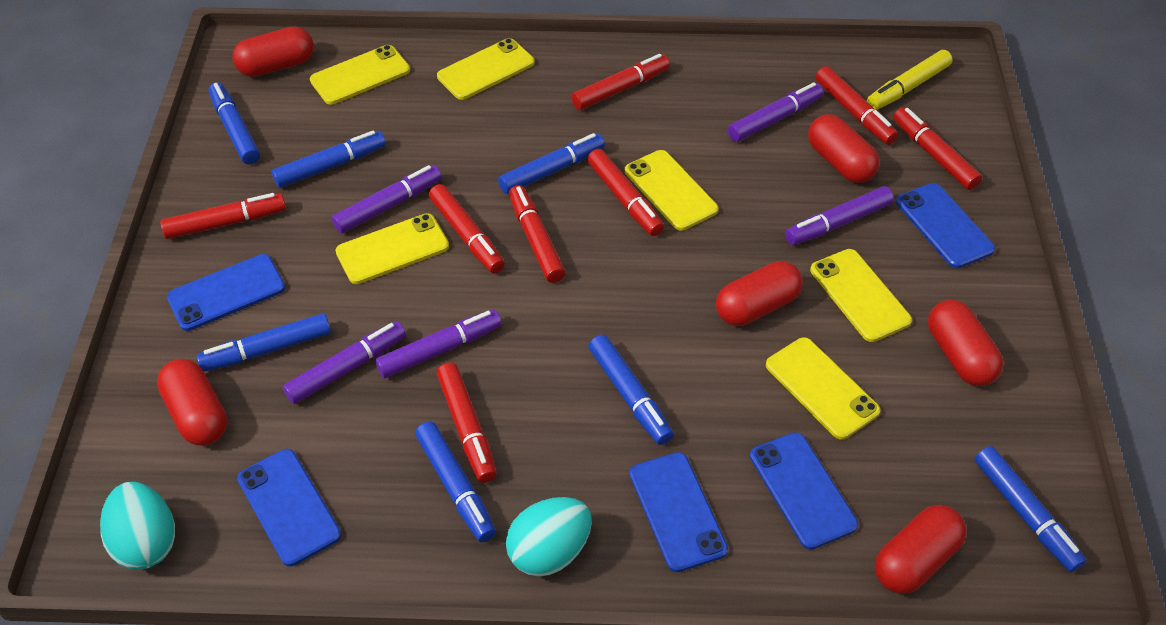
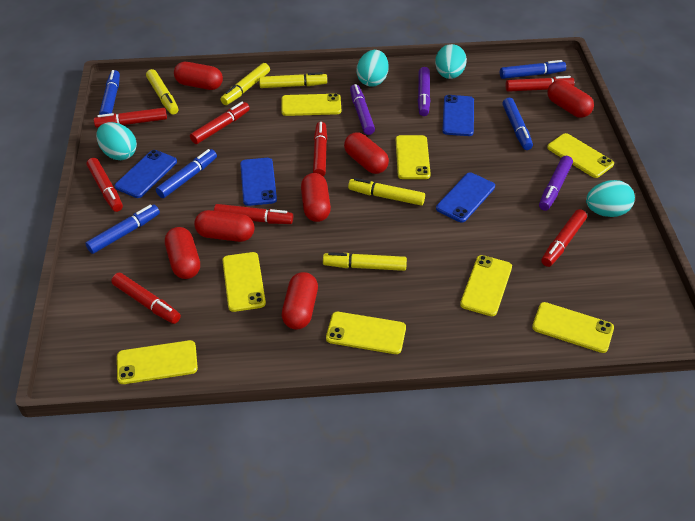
blue marker: 7 -> 5
blue phone: 5 -> 4
purple marker: 5 -> 3
red capsule: 6 -> 7
turquoise egg: 2 -> 4
yellow marker: 1 -> 5
yellow phone: 6 -> 8

